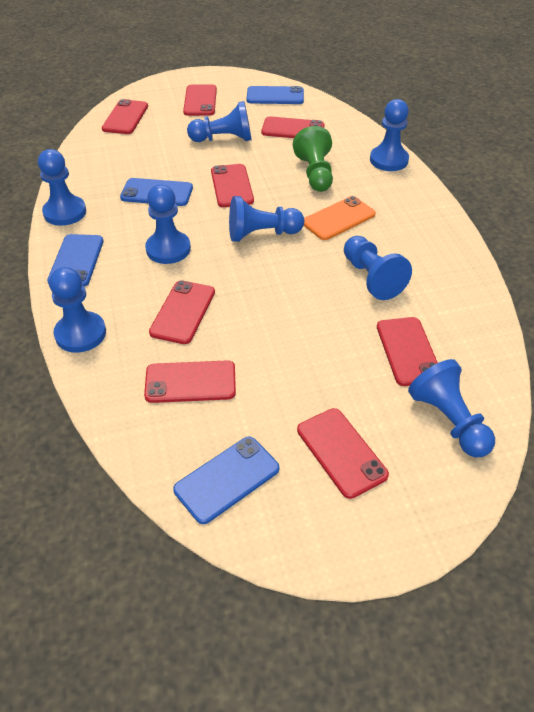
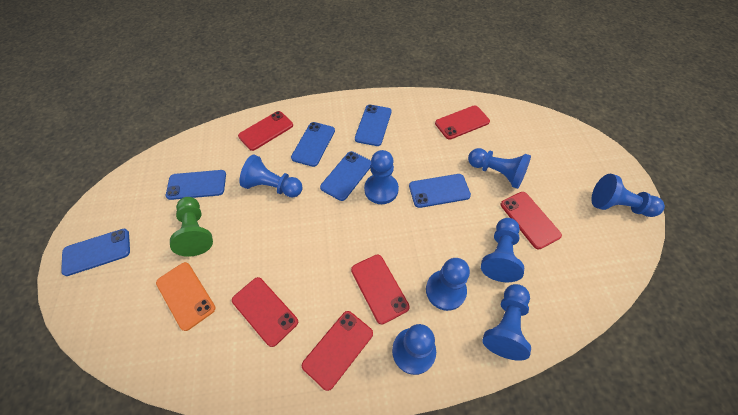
blue phone: 4 -> 6
red phone: 8 -> 6

